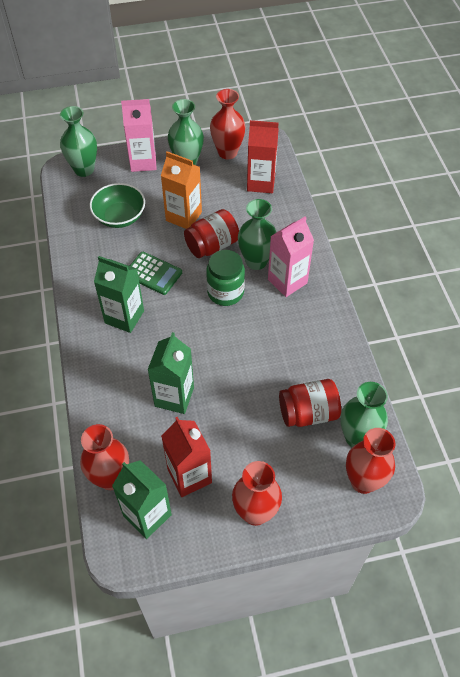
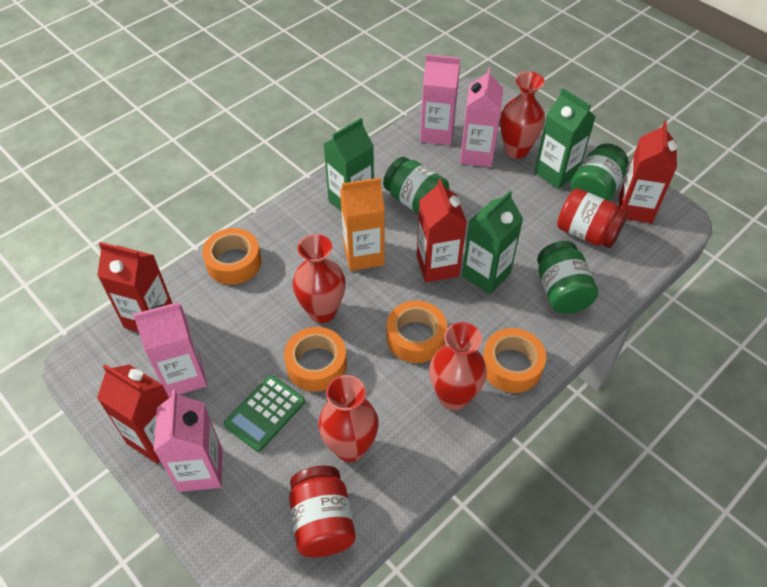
green bowl: 1 -> 0
green jar: 1 -> 3
green vase: 4 -> 0
orange tape: 0 -> 4
pink carton: 2 -> 4
red carton: 2 -> 4

